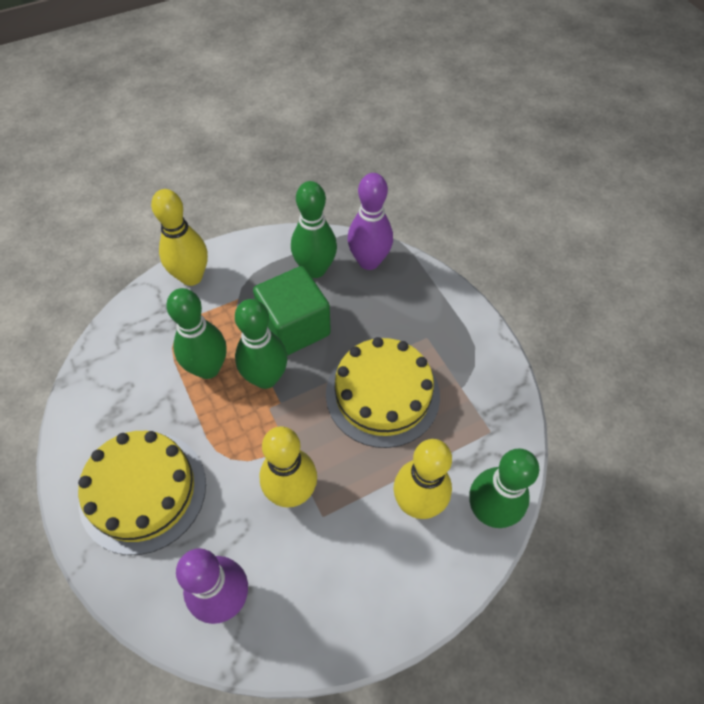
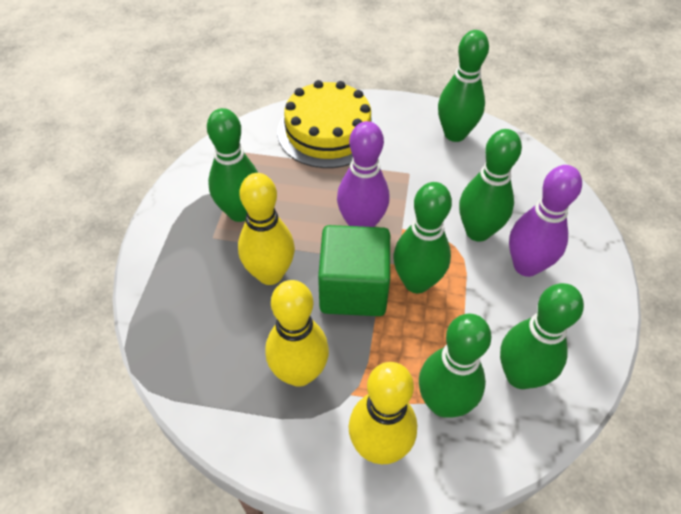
green bowling pin: 4 -> 6
yellow cake: 2 -> 1

